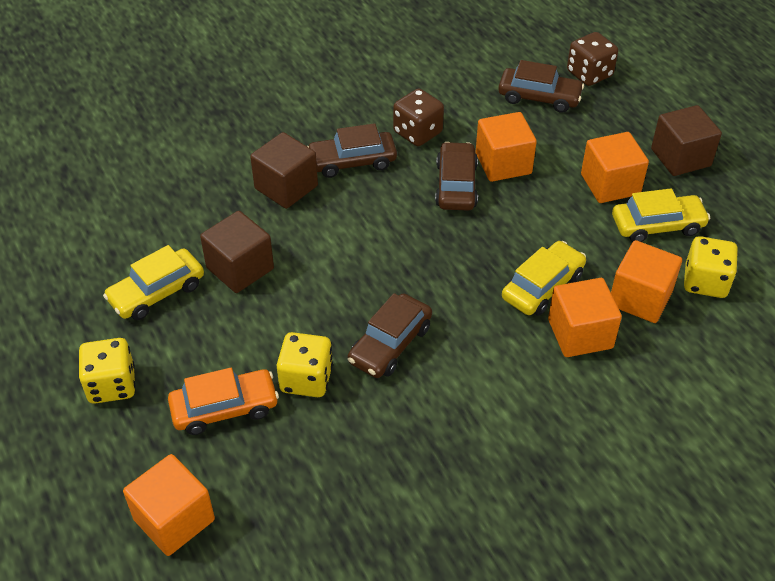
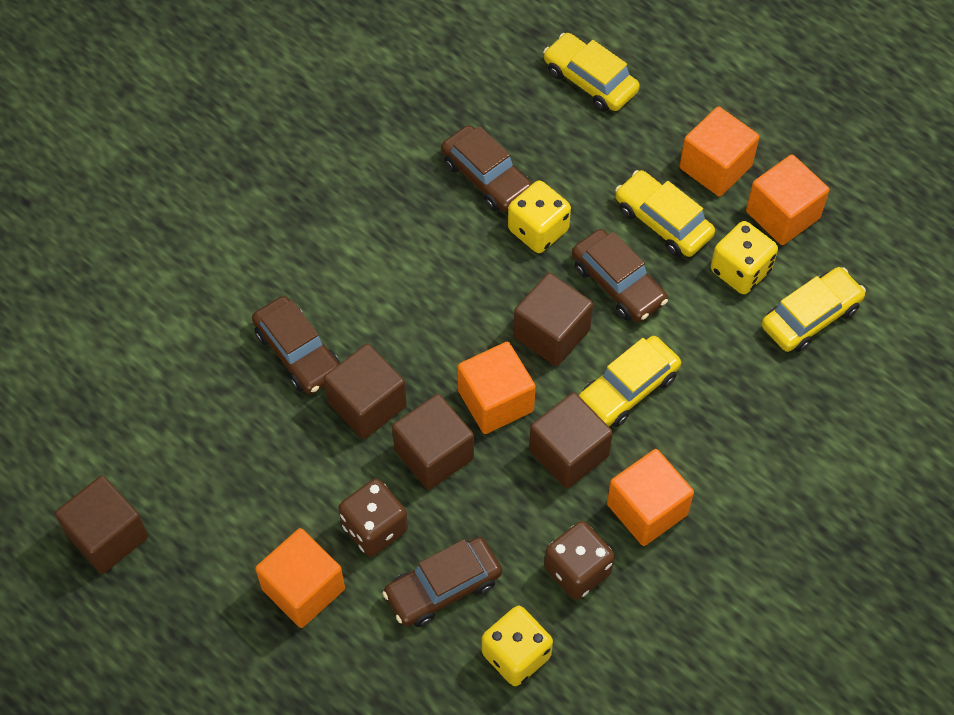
brown cube: 3 -> 5
orange car: 1 -> 0
yellow car: 3 -> 4

